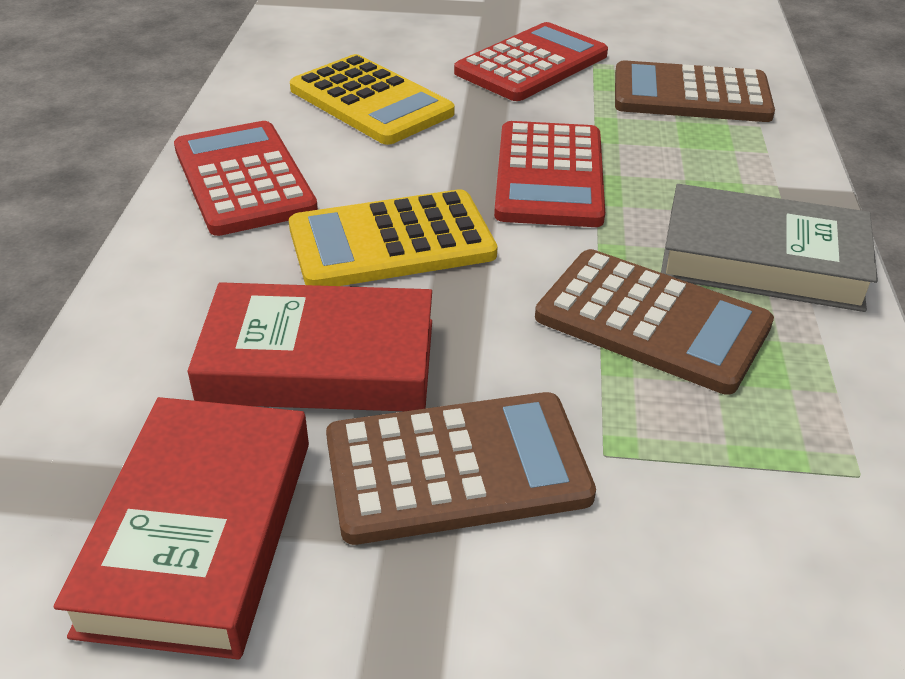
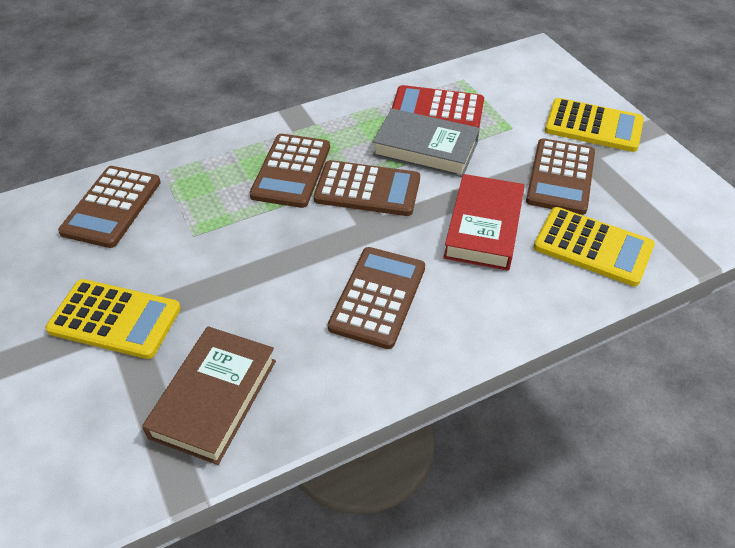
brown book: 0 -> 1
brown calculator: 3 -> 5
red book: 2 -> 1
red calculator: 3 -> 1
yellow calculator: 2 -> 3

